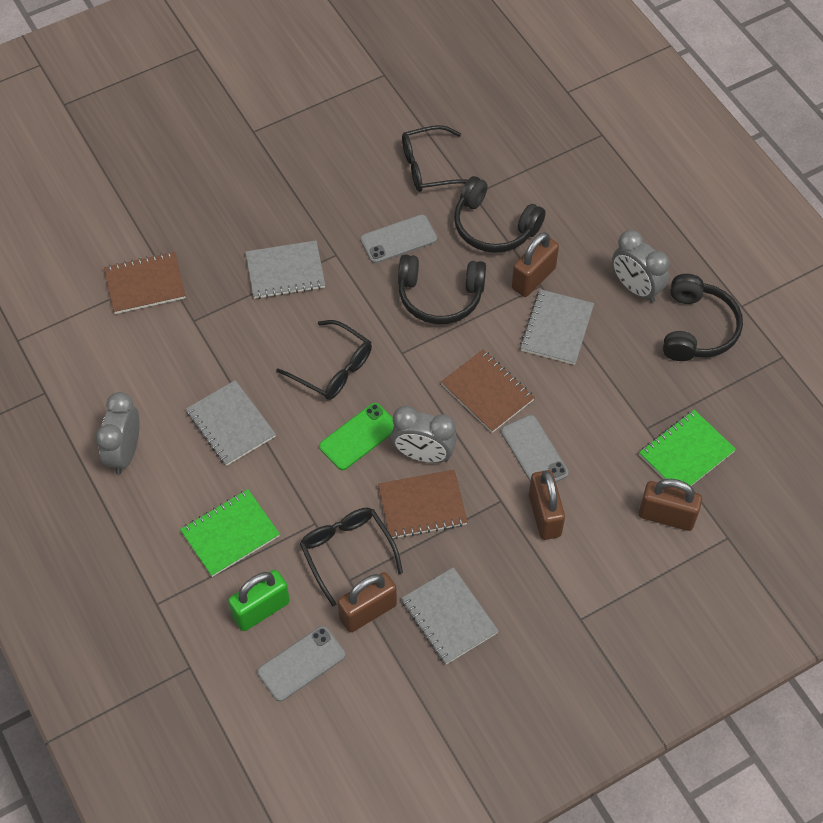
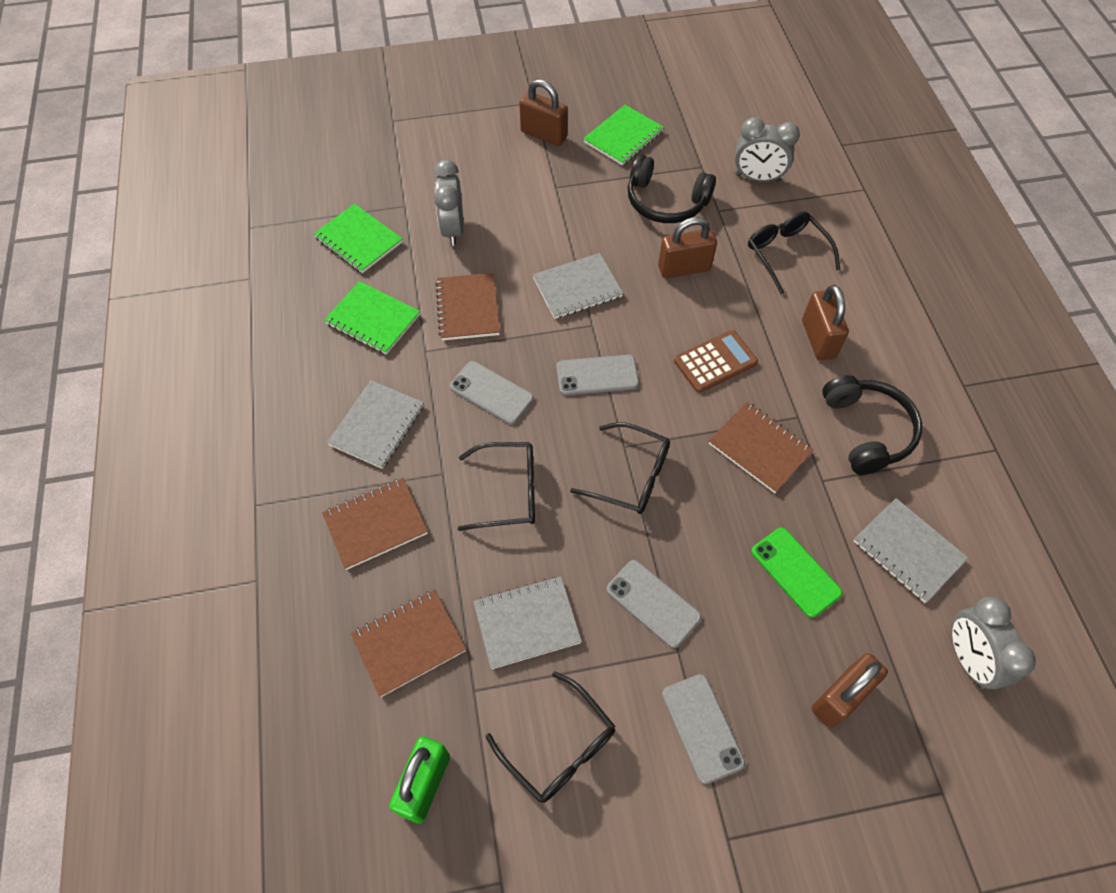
black glasses: 3 -> 4
black headphones: 3 -> 2
brown calculator: 0 -> 1
brown notebook: 3 -> 4
green notebook: 2 -> 3
grey phone: 3 -> 4

